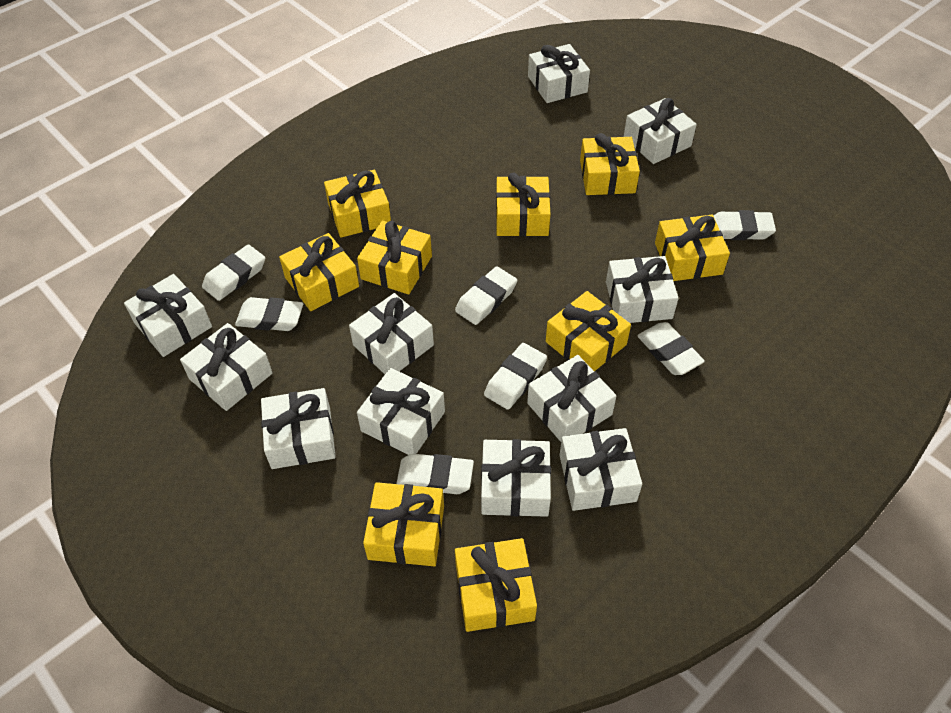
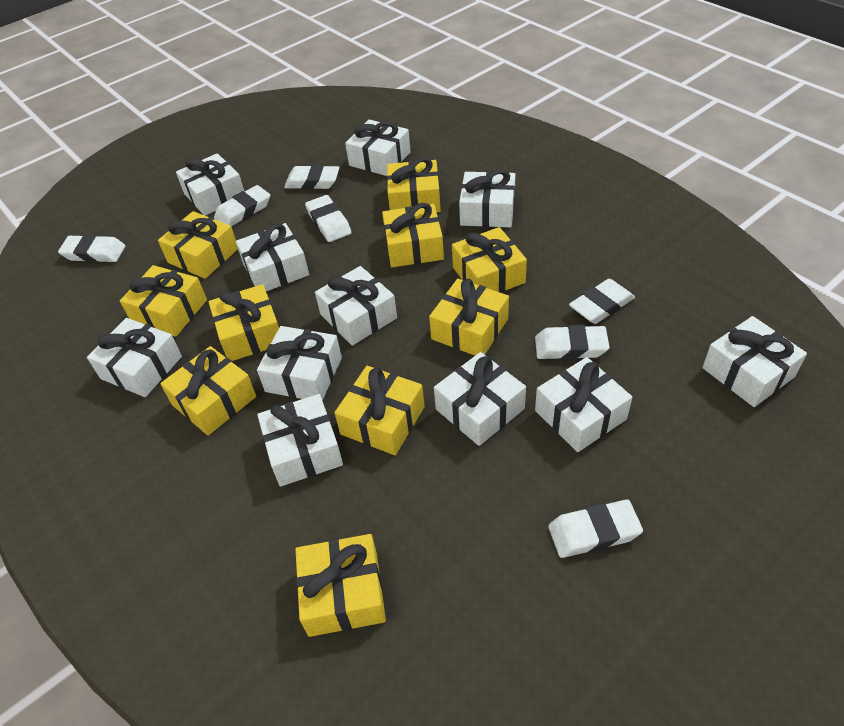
yellow gift: 9 -> 10

